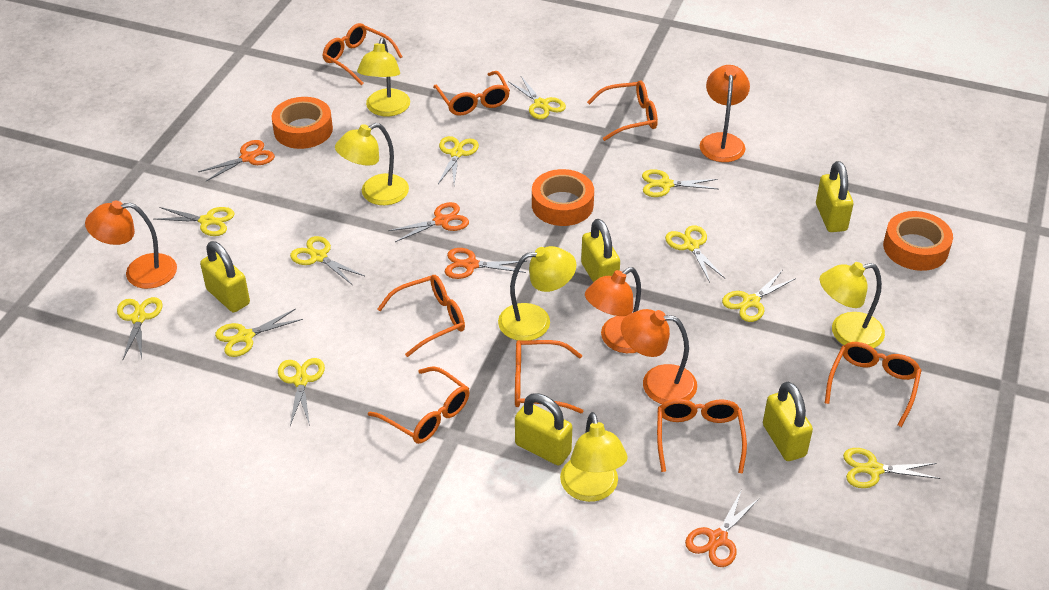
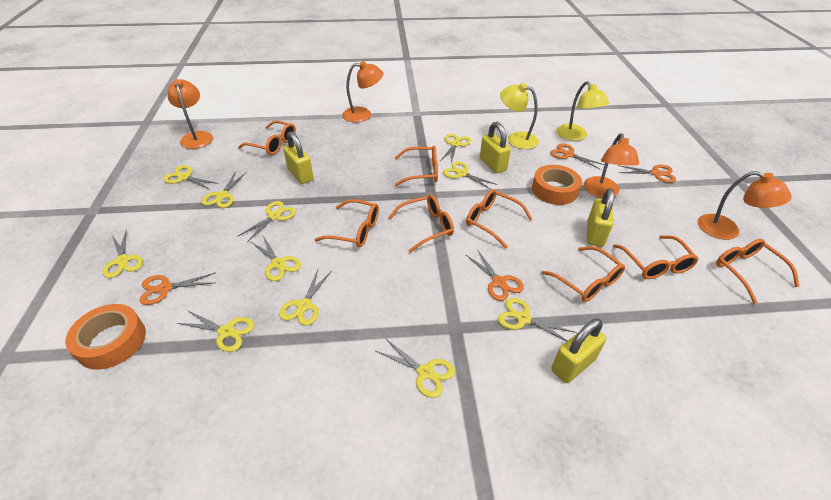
orange tape: 3 -> 2
yellow lamp: 5 -> 2
yellow padlock: 5 -> 4

